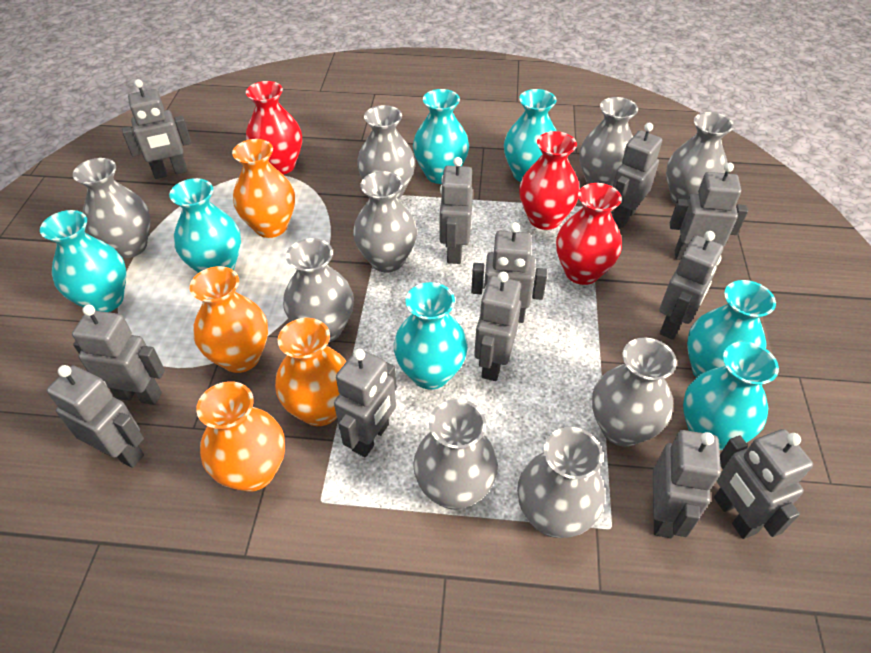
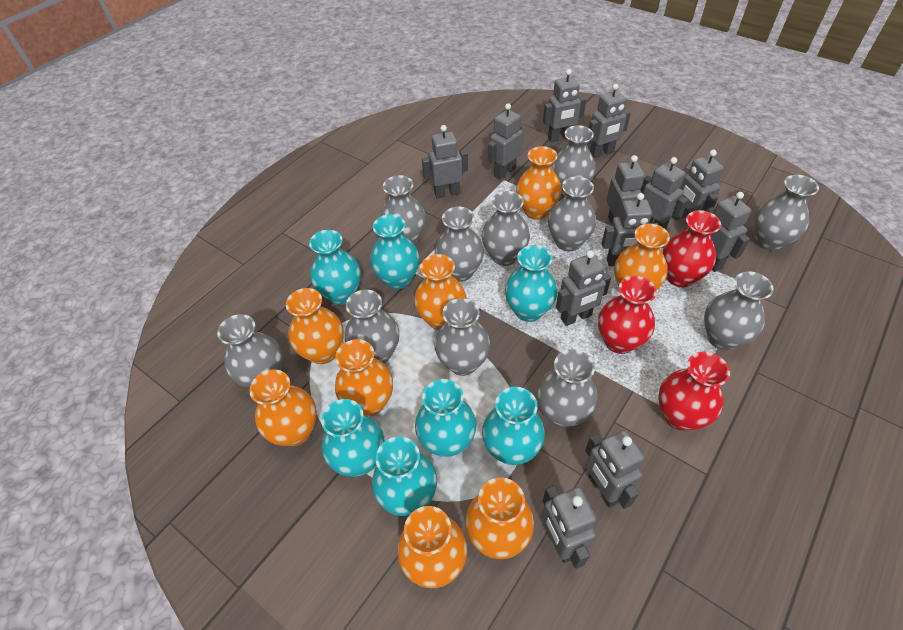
grey vase: 9 -> 11
orange vase: 4 -> 8

